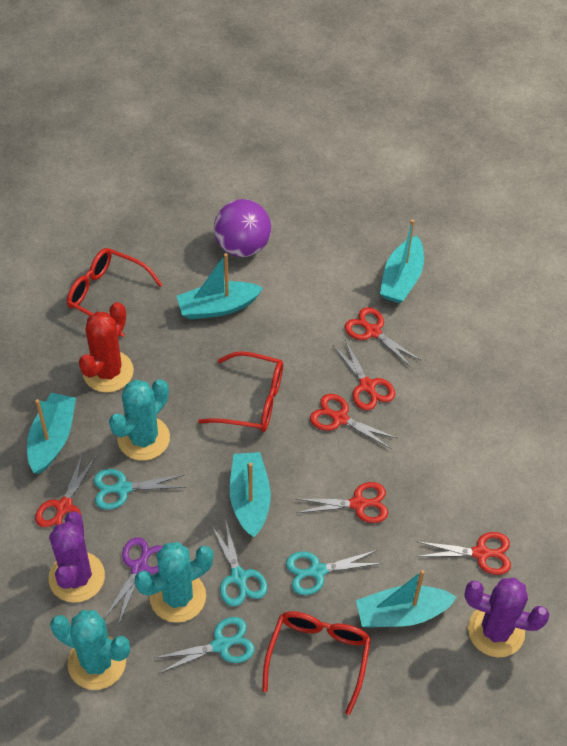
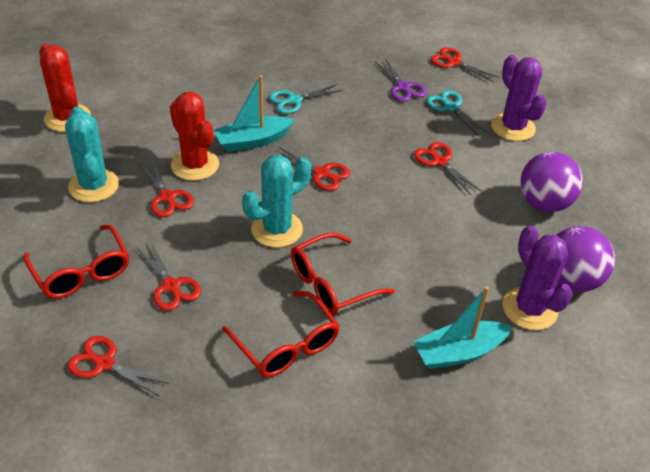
purple ball: 1 -> 2
red cactus: 1 -> 2
turquoise boat: 5 -> 2
turquoise cactus: 3 -> 2
turquoise scissors: 4 -> 2

